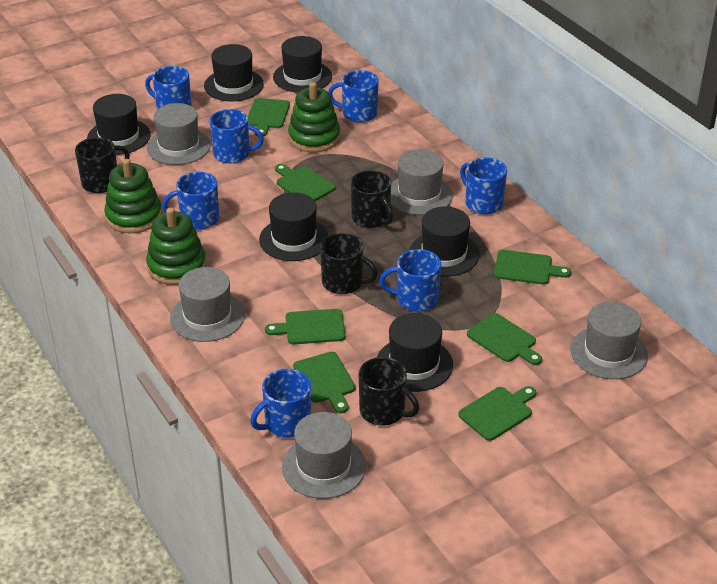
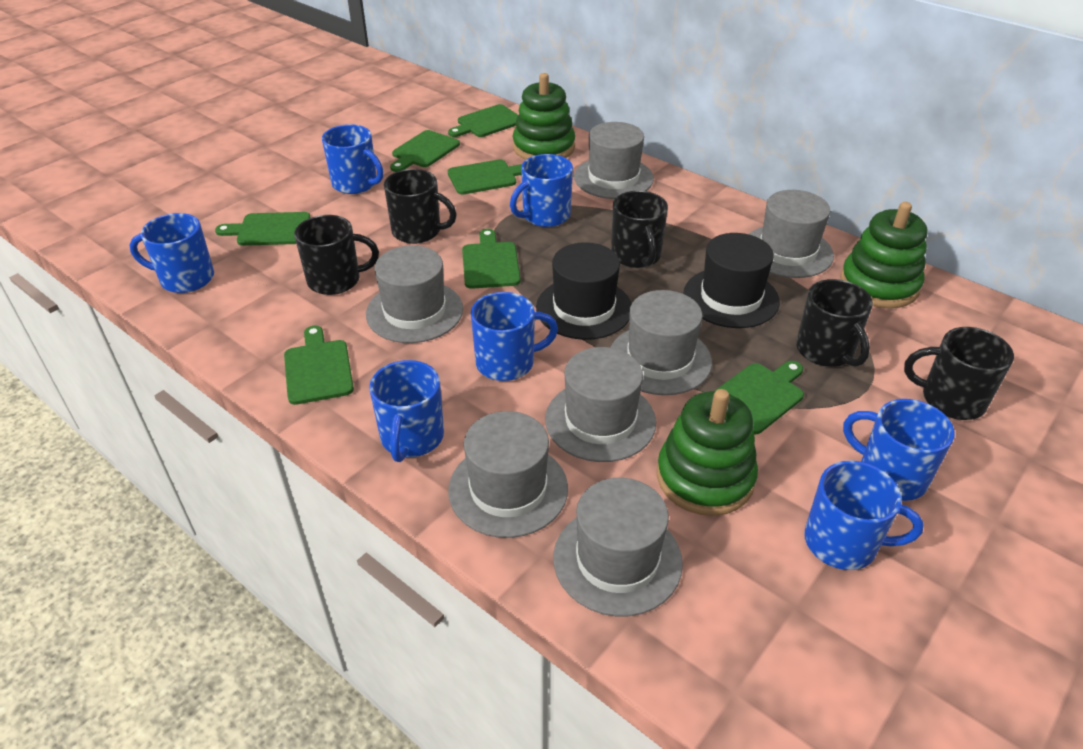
black hat: 6 -> 2
black mug: 4 -> 5
grey hat: 5 -> 7

